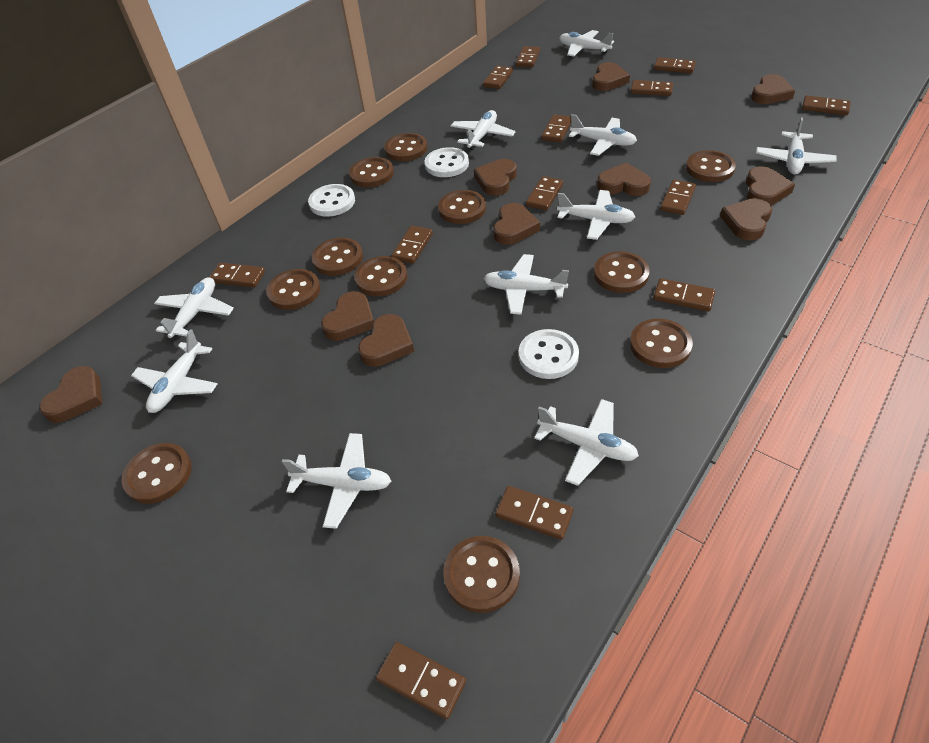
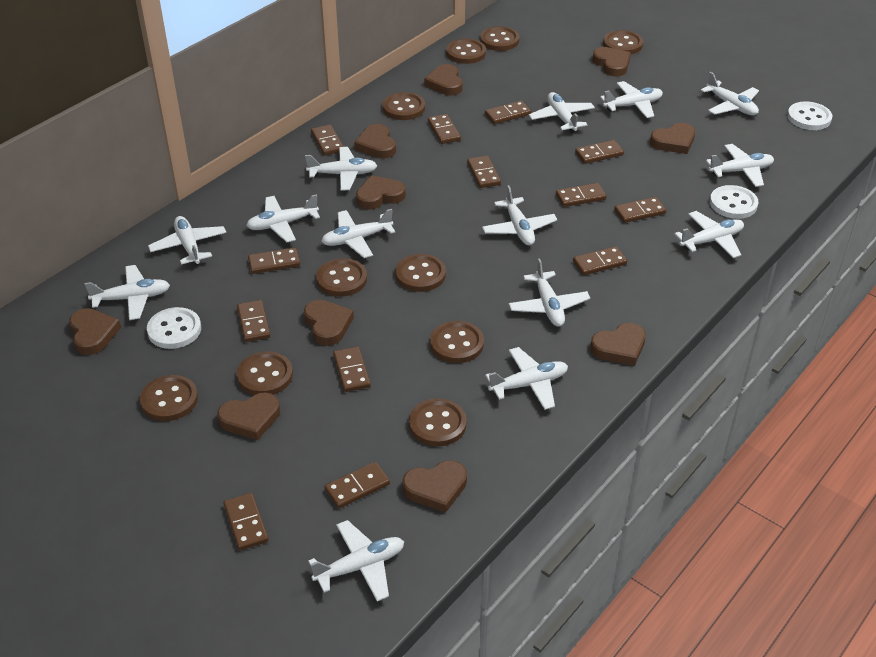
brown button: 11 -> 10
white plane: 10 -> 14

